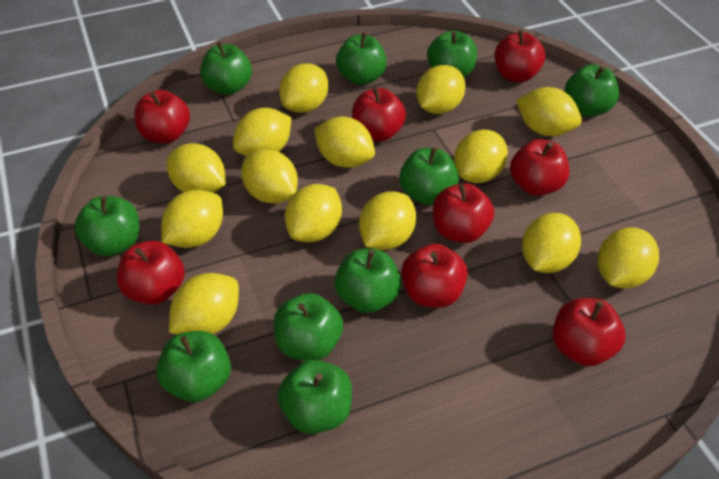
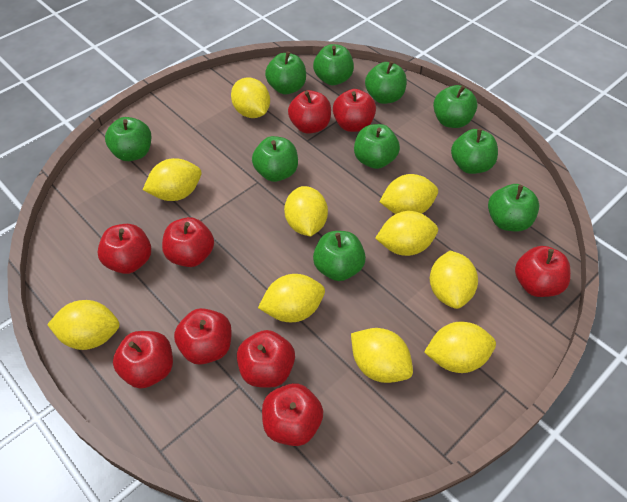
red apple: 8 -> 9
yellow lemon: 14 -> 10

